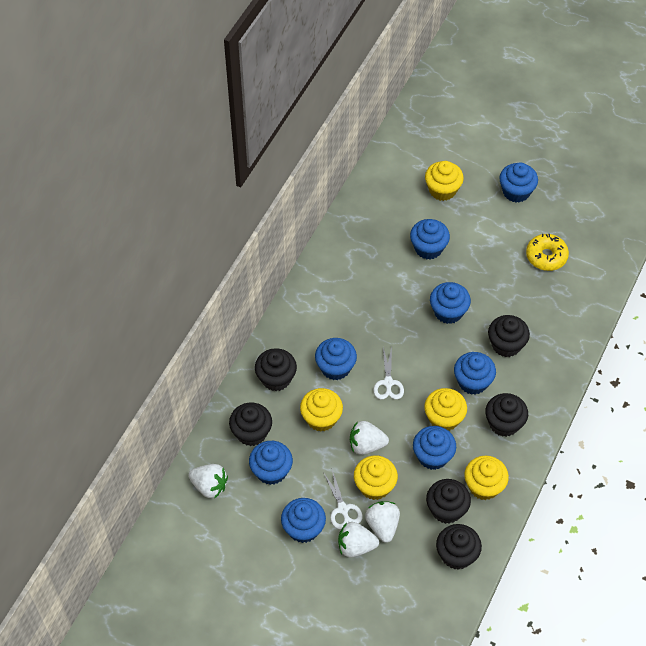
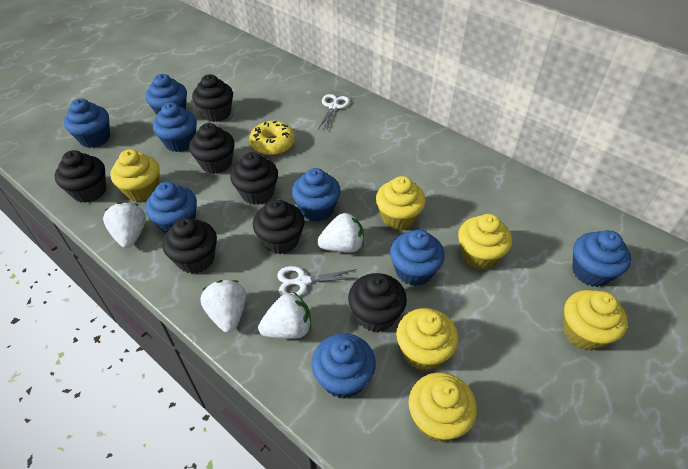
black cupcake: 6 -> 7
yellow cupcake: 5 -> 6

